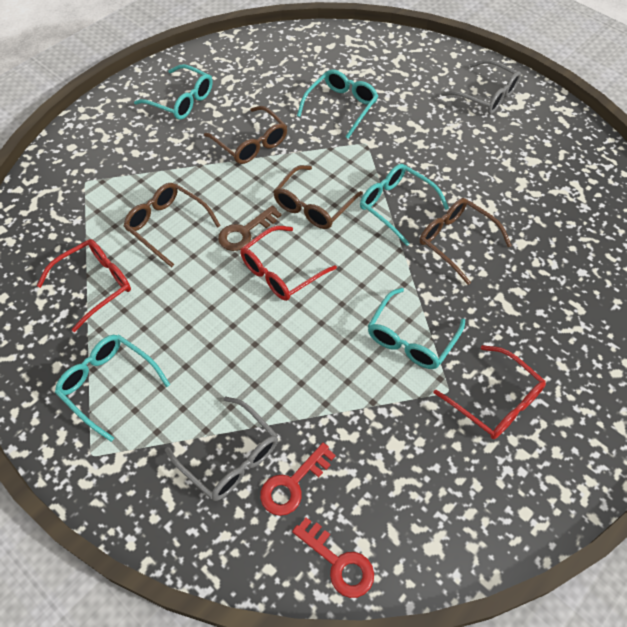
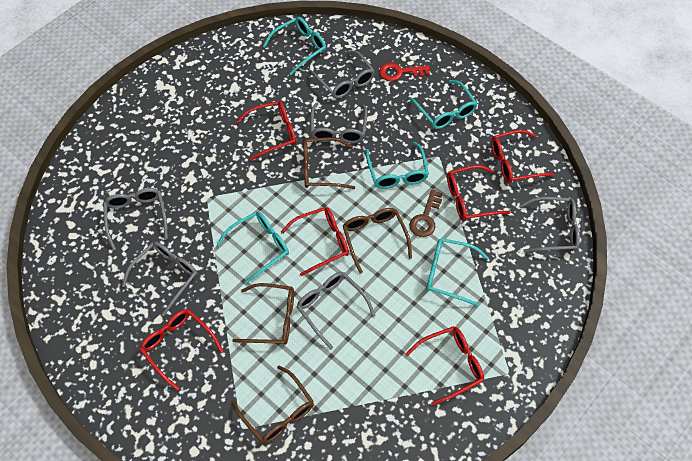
grey glasses: 2 -> 6
red glasses: 3 -> 6
red key: 2 -> 1

